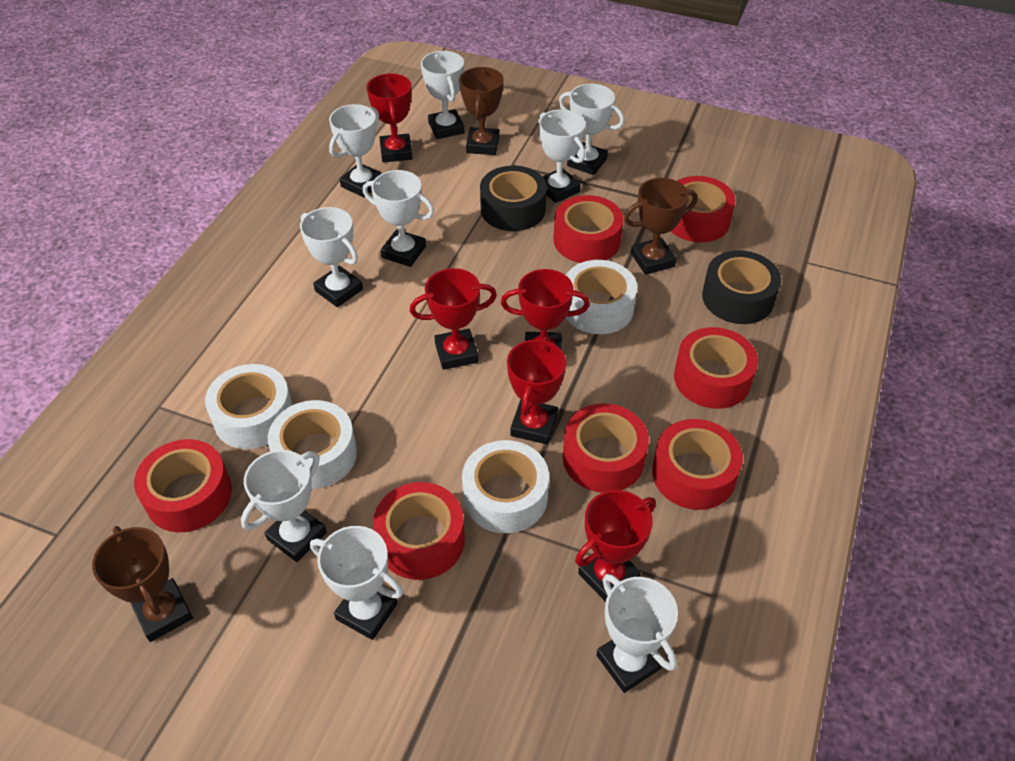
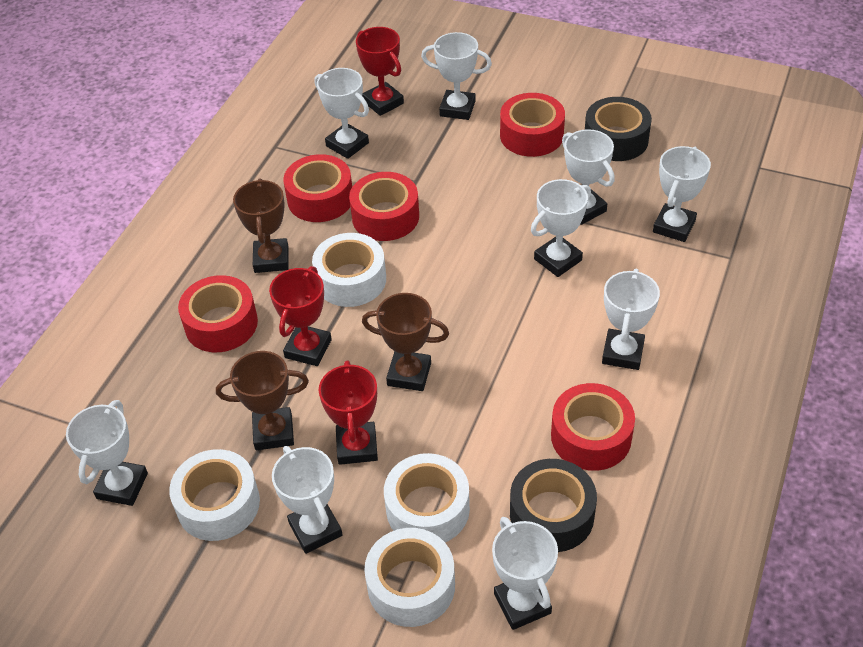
red tape: 7 -> 5
red trophy: 5 -> 3

